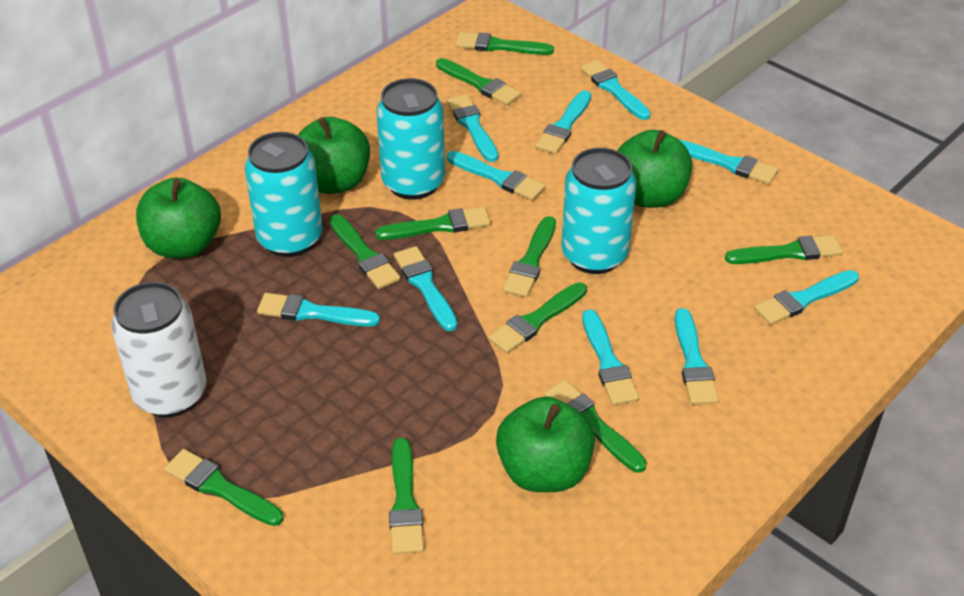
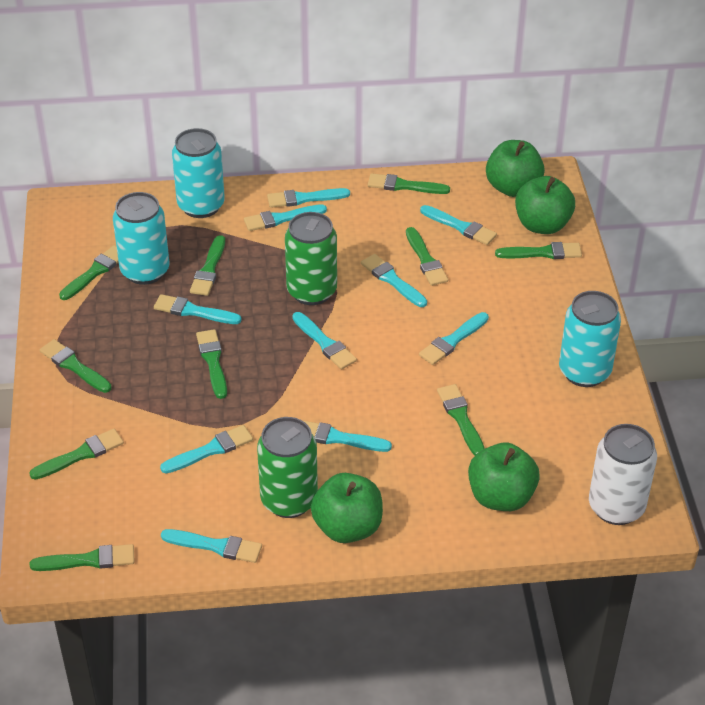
green can: 0 -> 2

